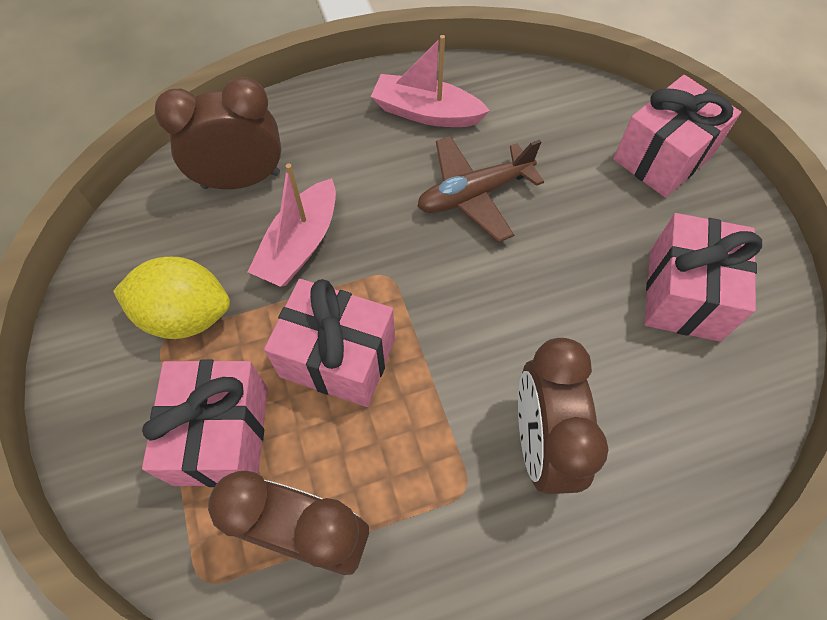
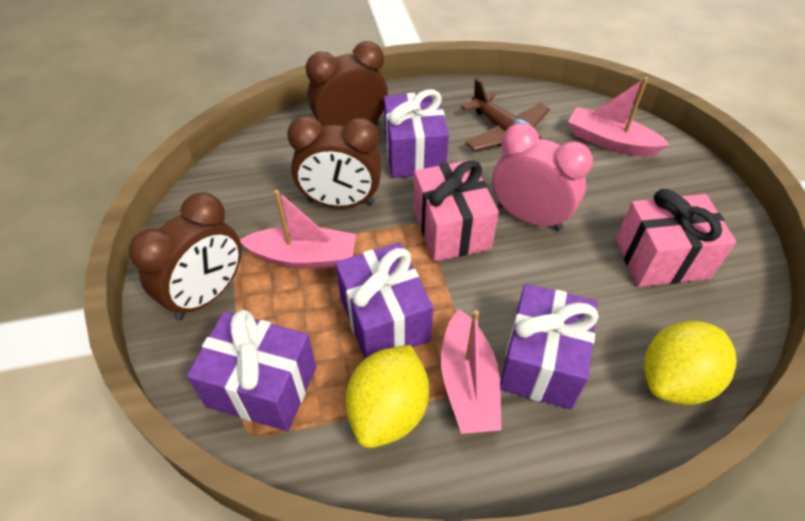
pink boat: 2 -> 3
pink clock: 0 -> 1
pink gift: 4 -> 2
purple gift: 0 -> 4
yellow lemon: 1 -> 2

